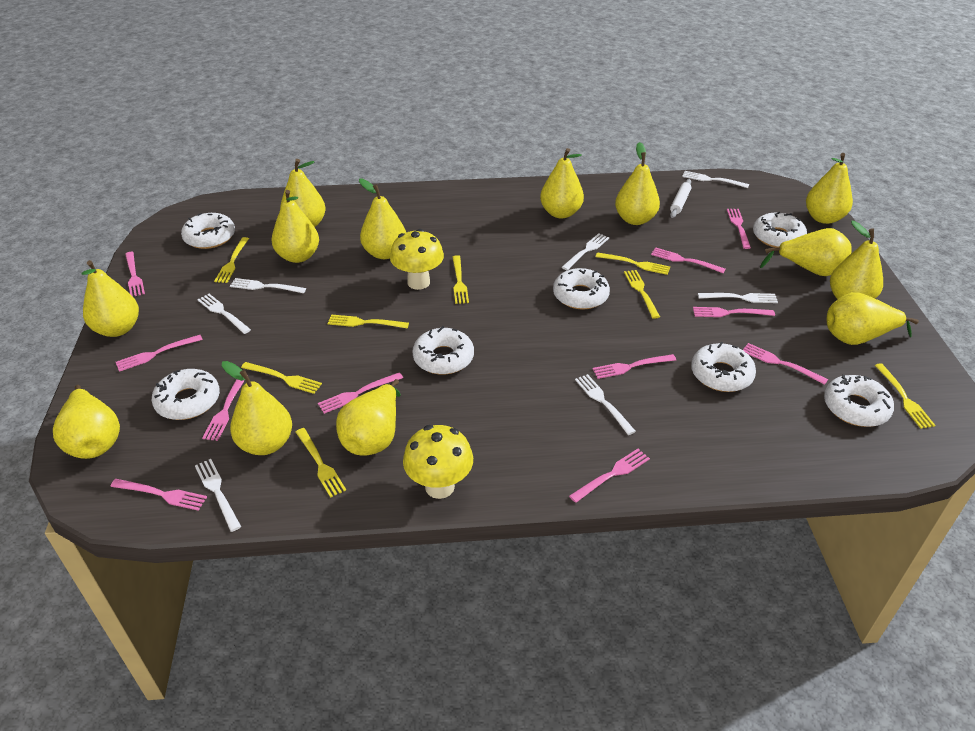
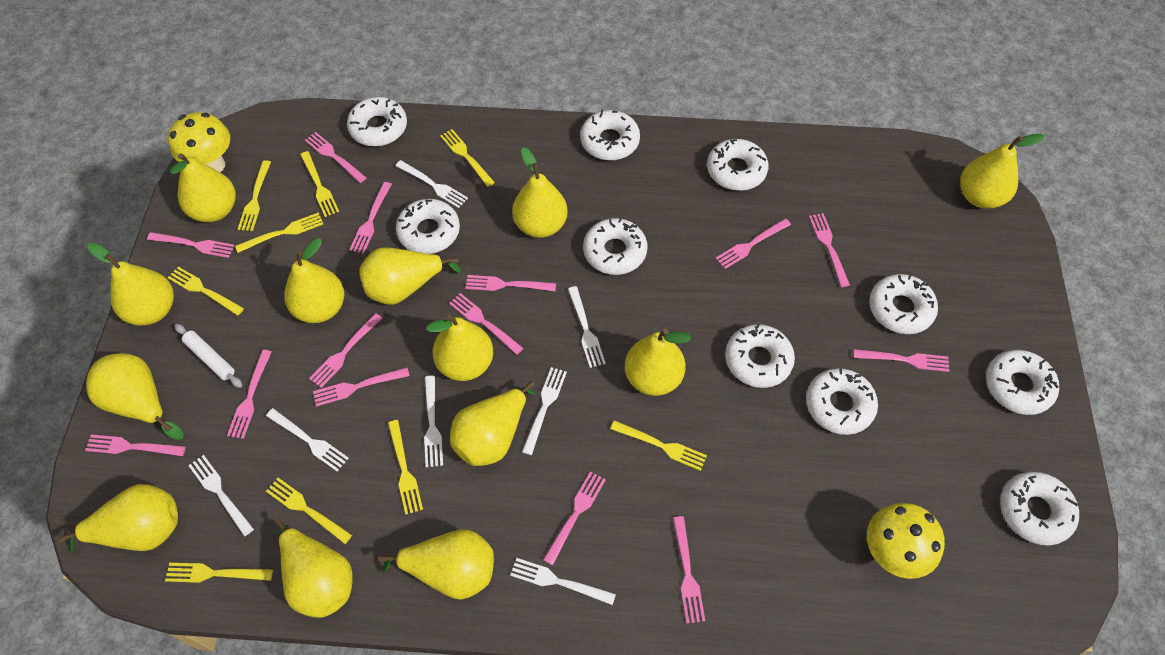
pink fork: 11 -> 14
white donut: 7 -> 10
yellow fork: 8 -> 9

